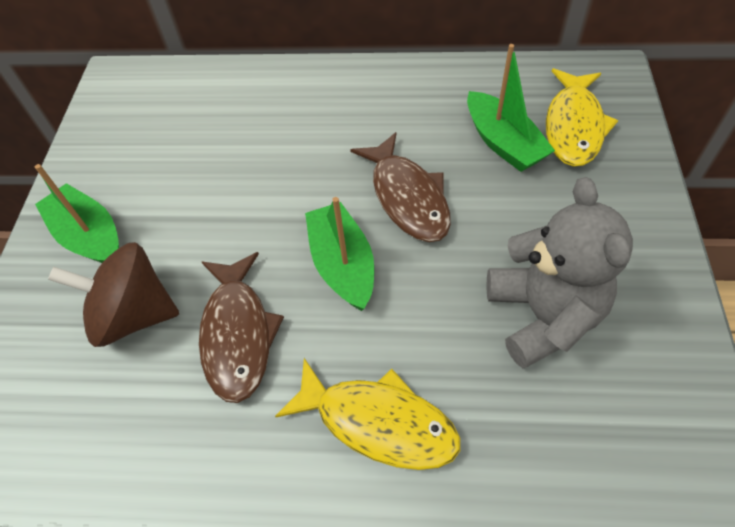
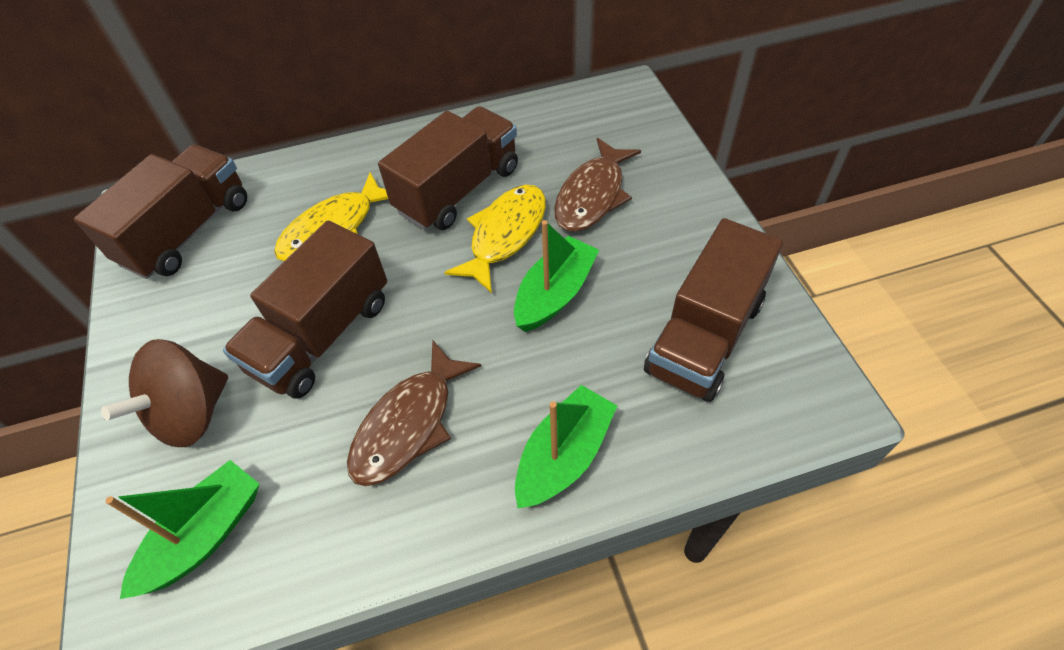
brown truck: 0 -> 4
grey teddy bear: 1 -> 0

